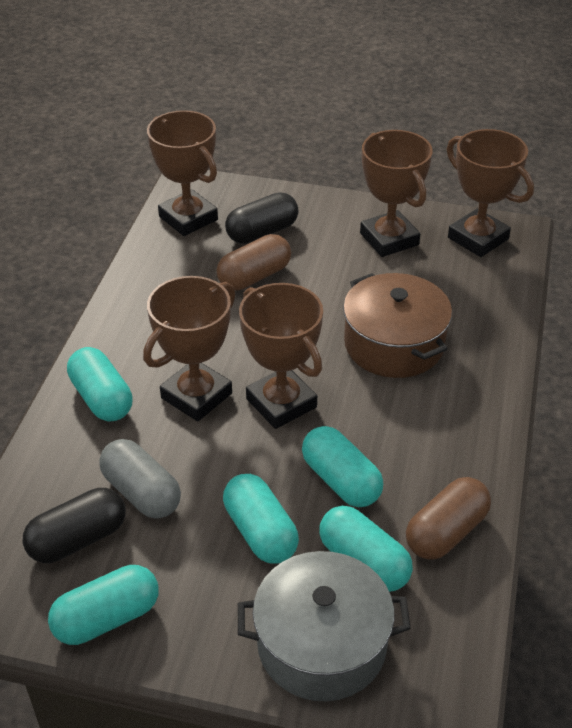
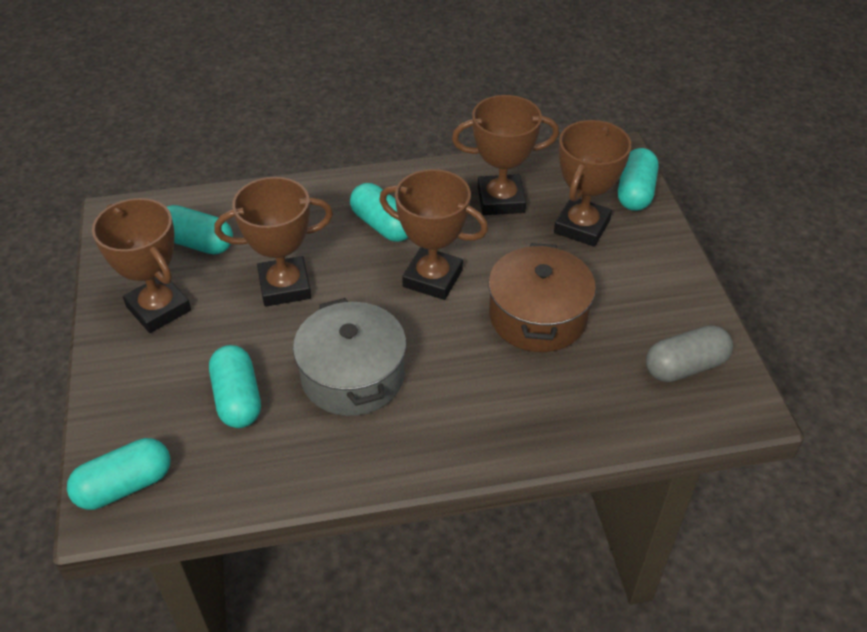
black capsule: 2 -> 0
brown capsule: 2 -> 0

